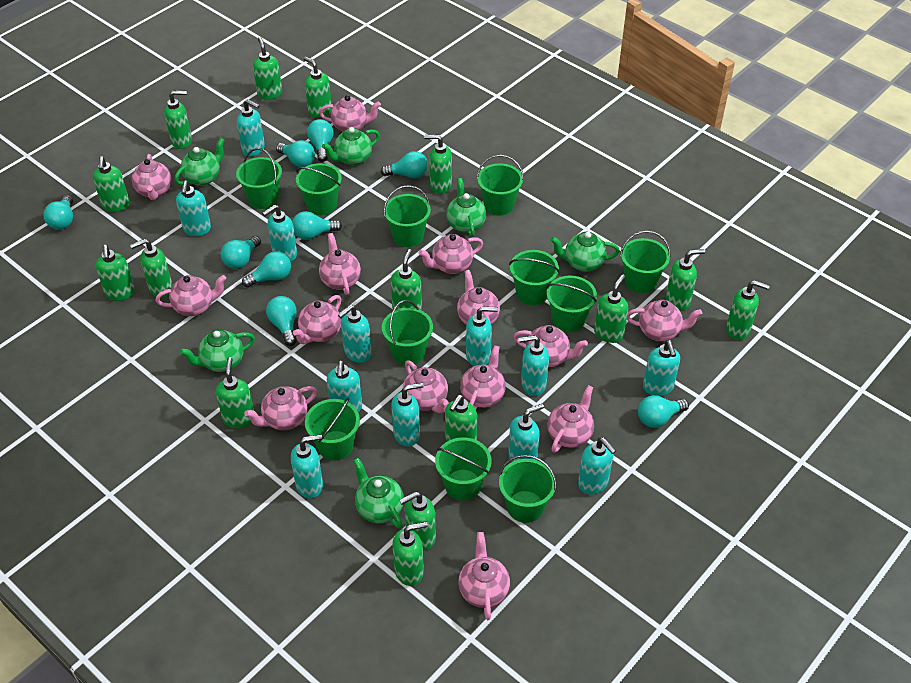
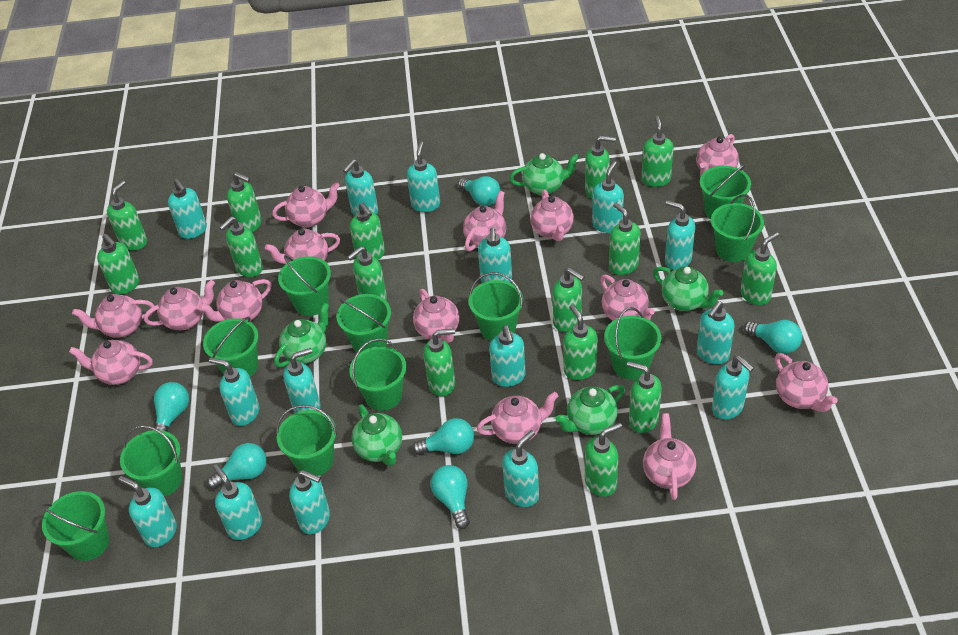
green teapot: 6 -> 5
turquoise light bulb: 9 -> 6
turquoise soap dispenser: 12 -> 15

